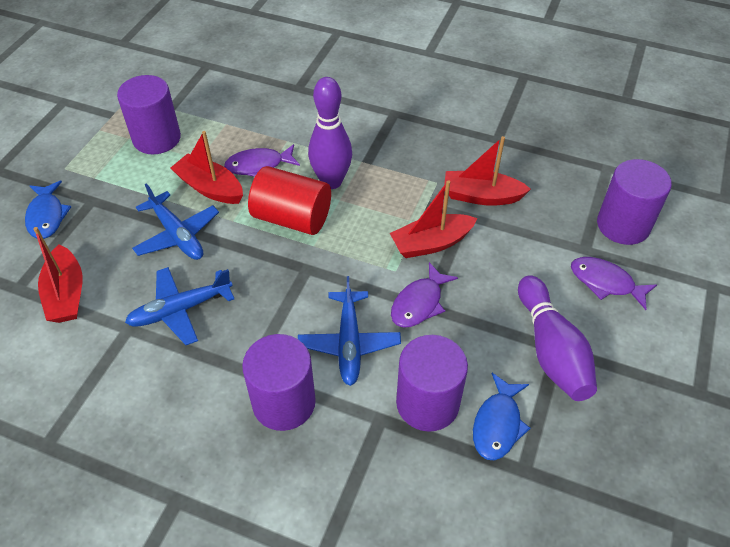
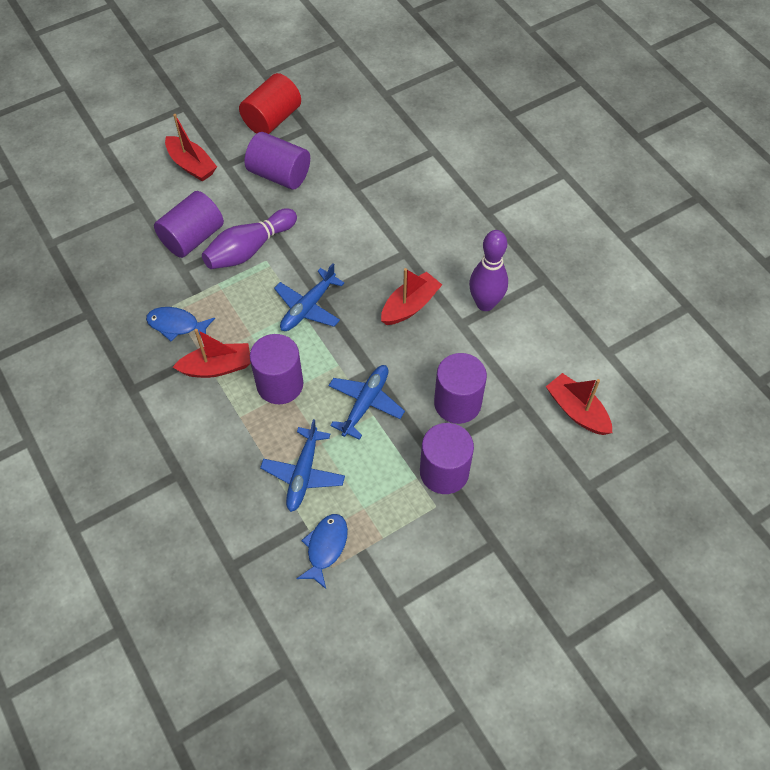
purple cylinder: 4 -> 5
purple fish: 3 -> 0

